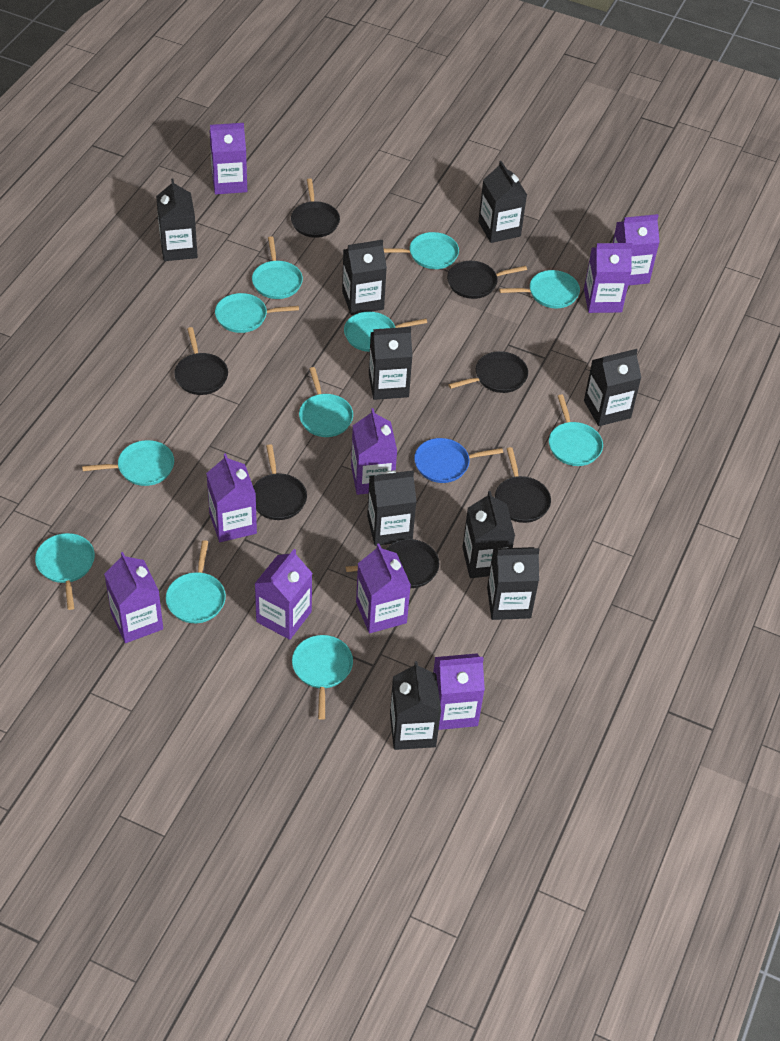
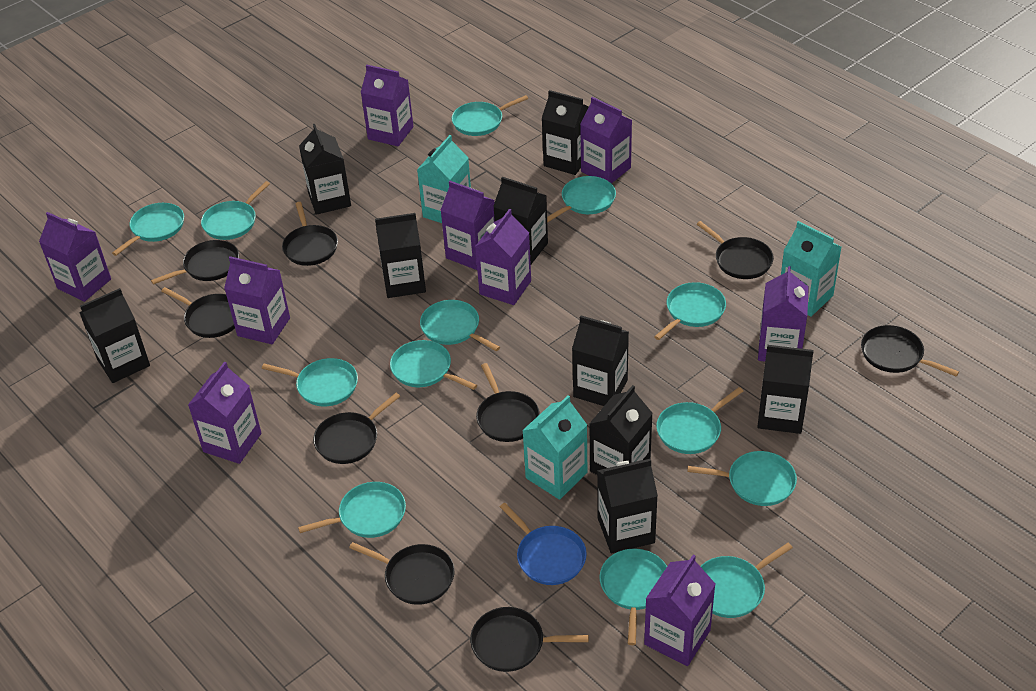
black pan: 7 -> 9
turquoise carton: 0 -> 3
turquoise pan: 11 -> 13

